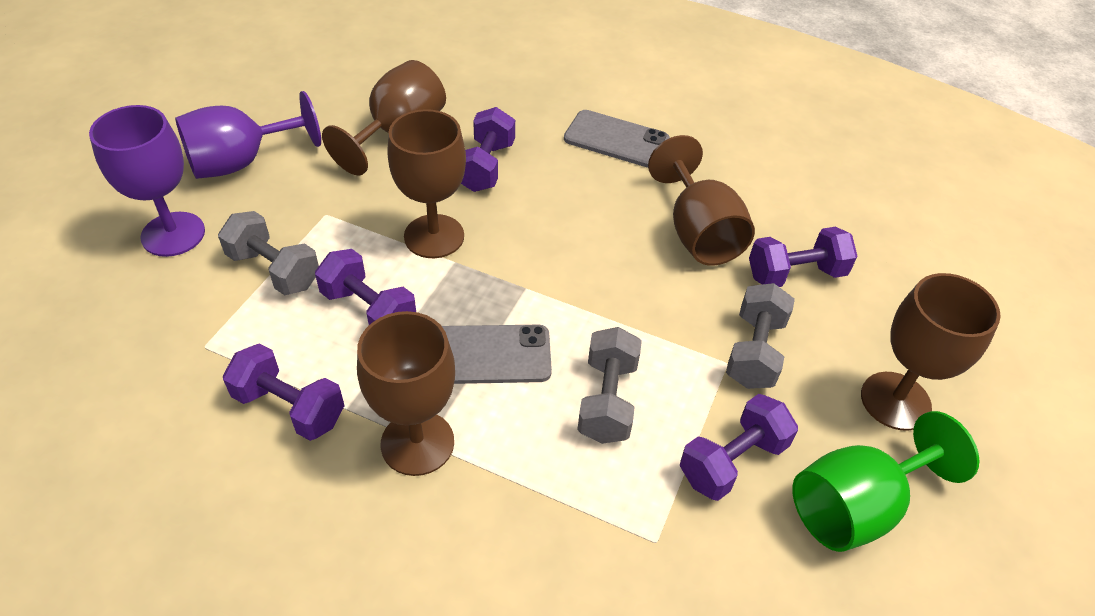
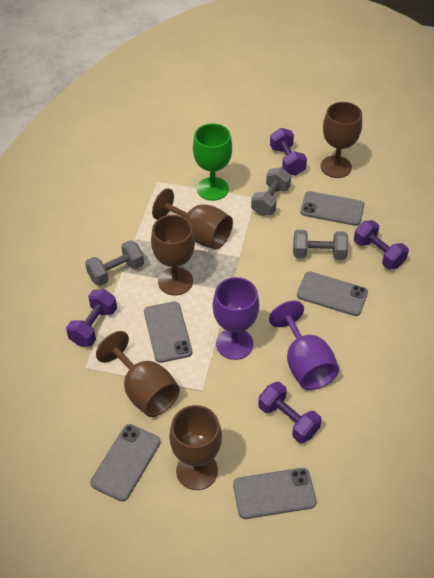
grey phone: 2 -> 5
purple dumbbell: 5 -> 4

